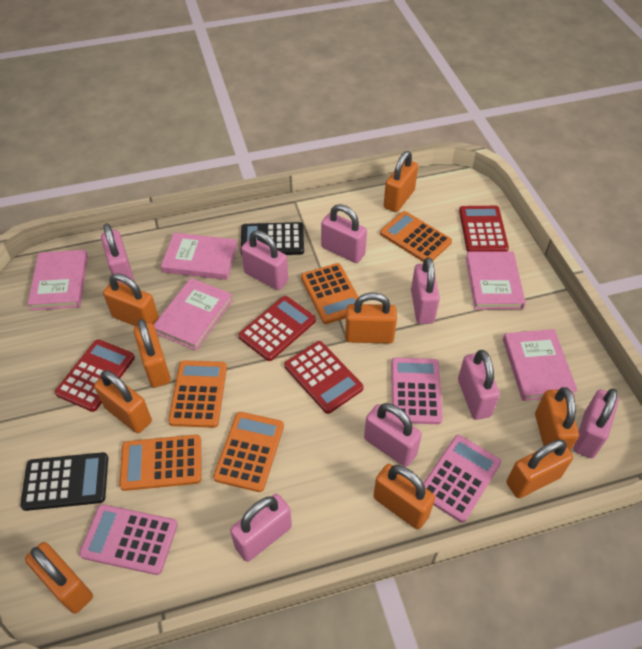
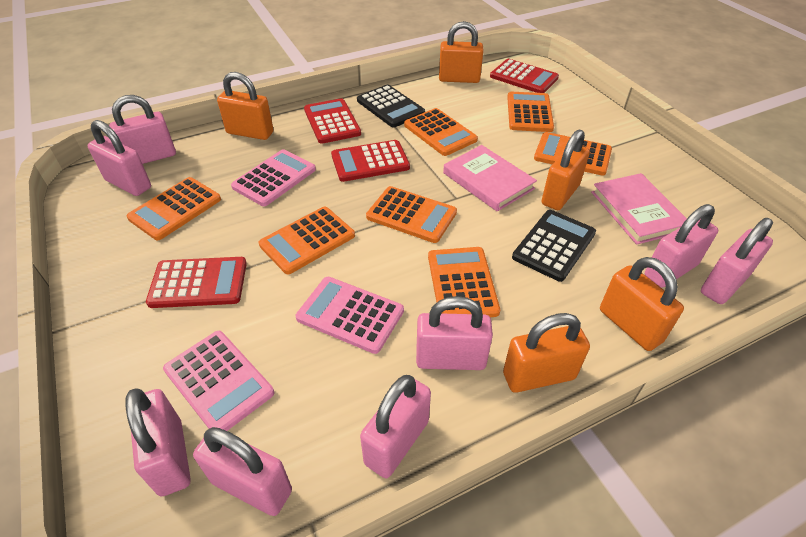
orange calculator: 5 -> 7
orange padlock: 9 -> 5
pink book: 5 -> 2

